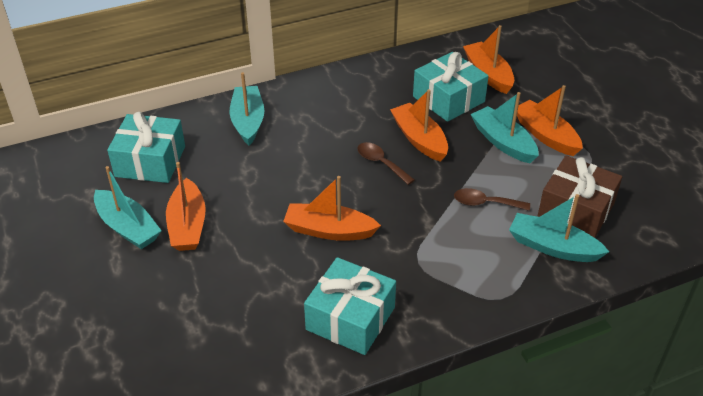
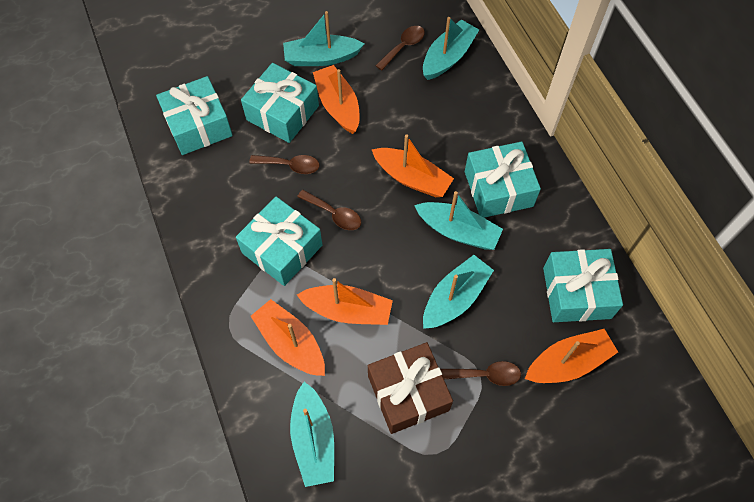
brown spoon: 2 -> 4
turquoise boat: 4 -> 5
turquoise gift: 3 -> 5

